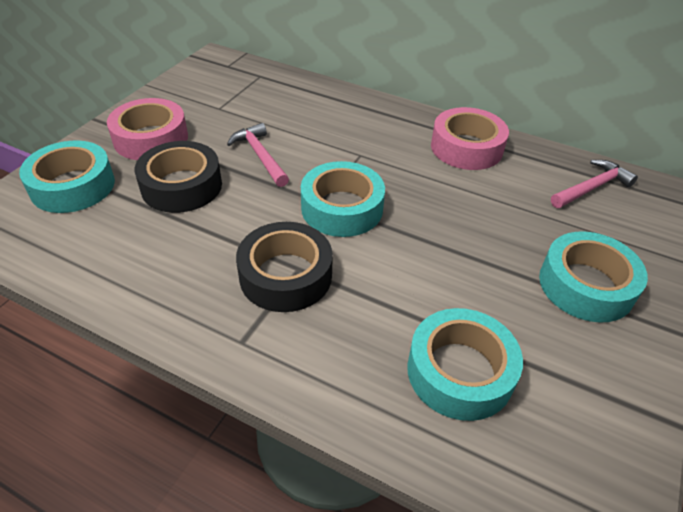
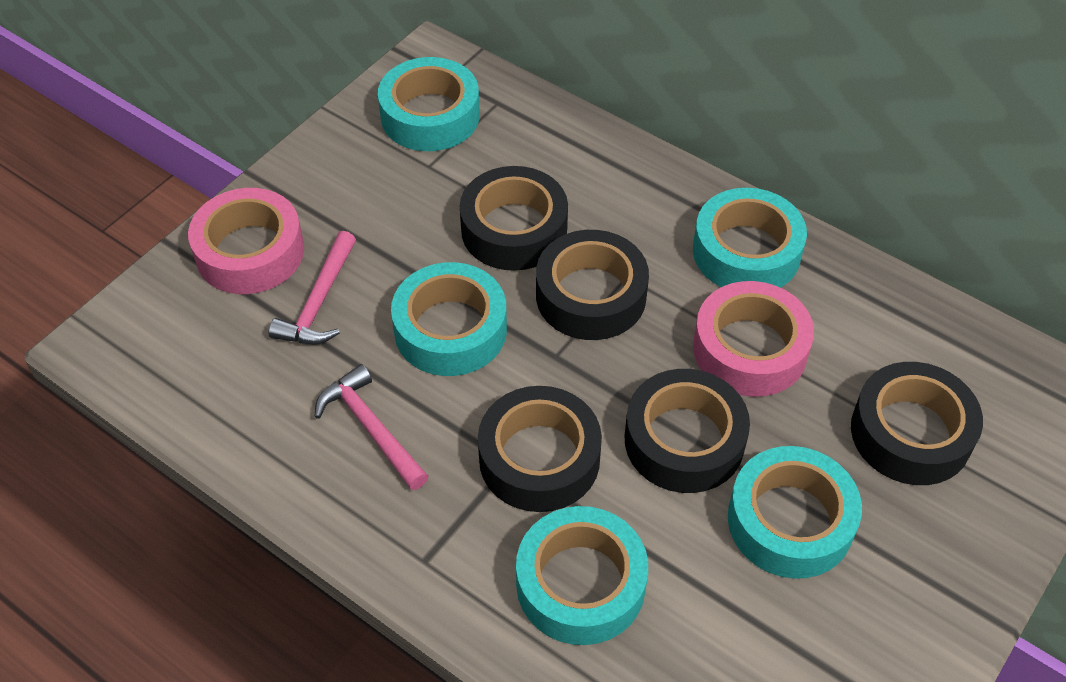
black tape: 2 -> 5
turquoise tape: 4 -> 5

